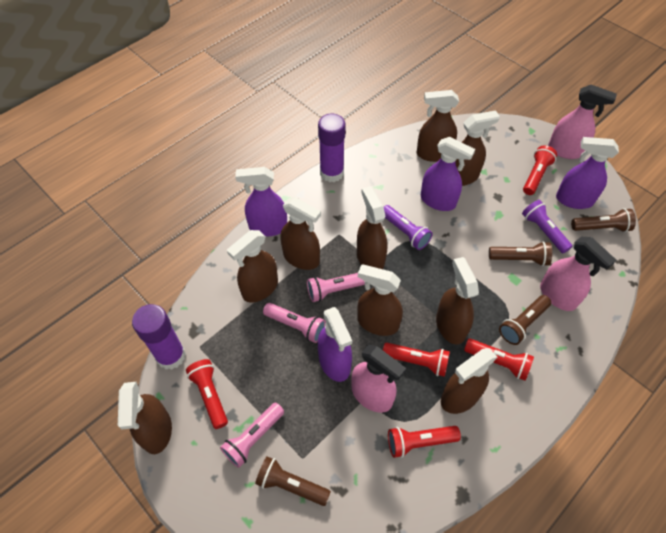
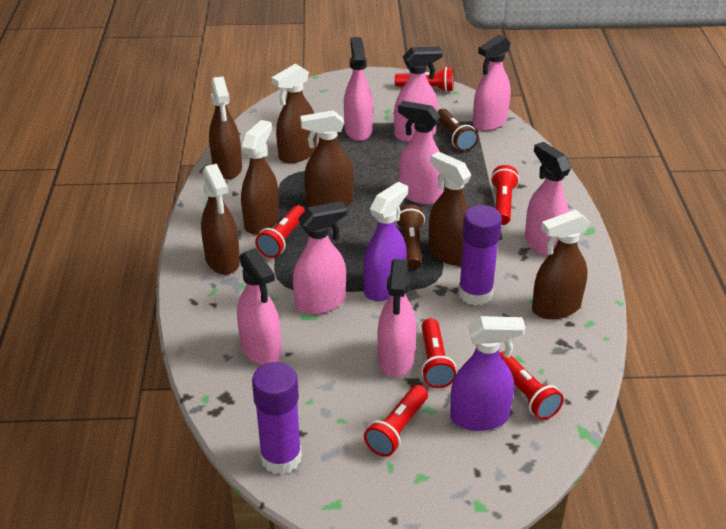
brown flashlight: 4 -> 2
brown spray bottle: 9 -> 7
pink flashlight: 3 -> 0
pink spray bottle: 3 -> 8
purple flashlight: 2 -> 0
purple spray bottle: 4 -> 2
red flashlight: 5 -> 6

